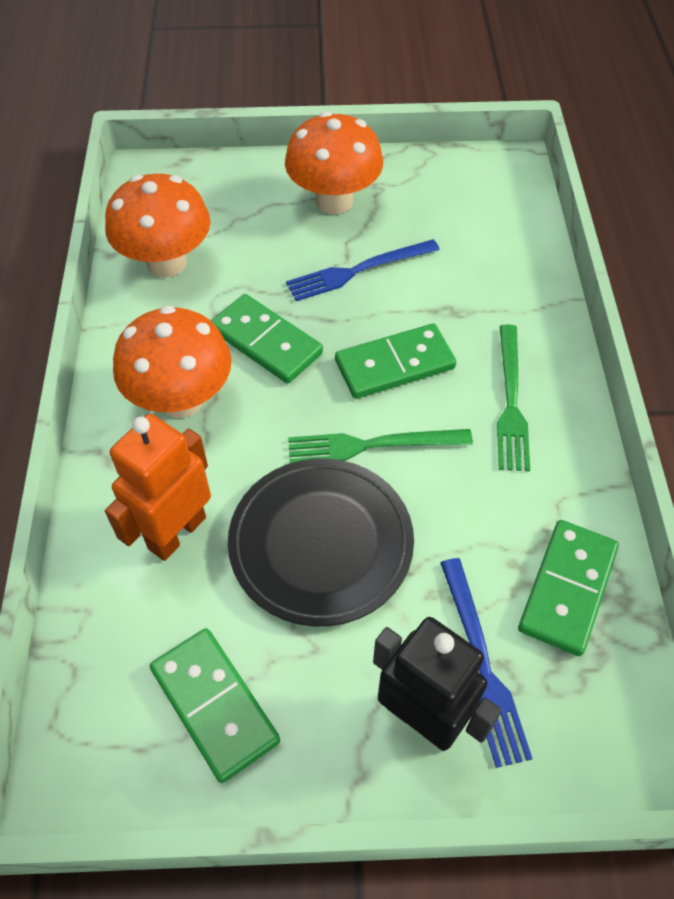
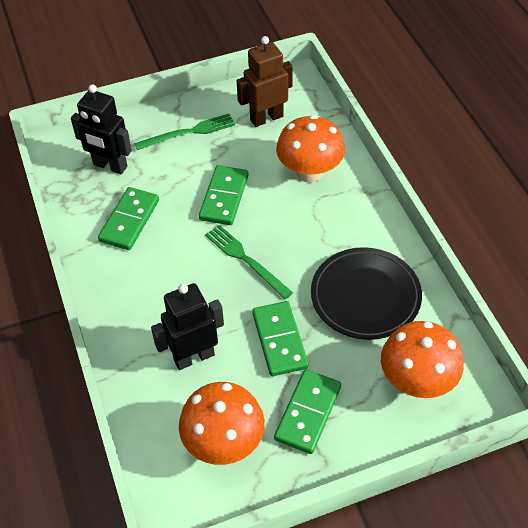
black robot: 1 -> 2
blue fork: 2 -> 0
brown robot: 0 -> 1
orange robot: 1 -> 0

